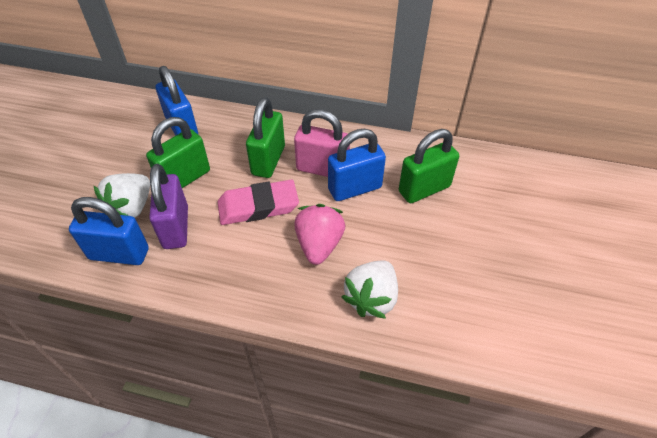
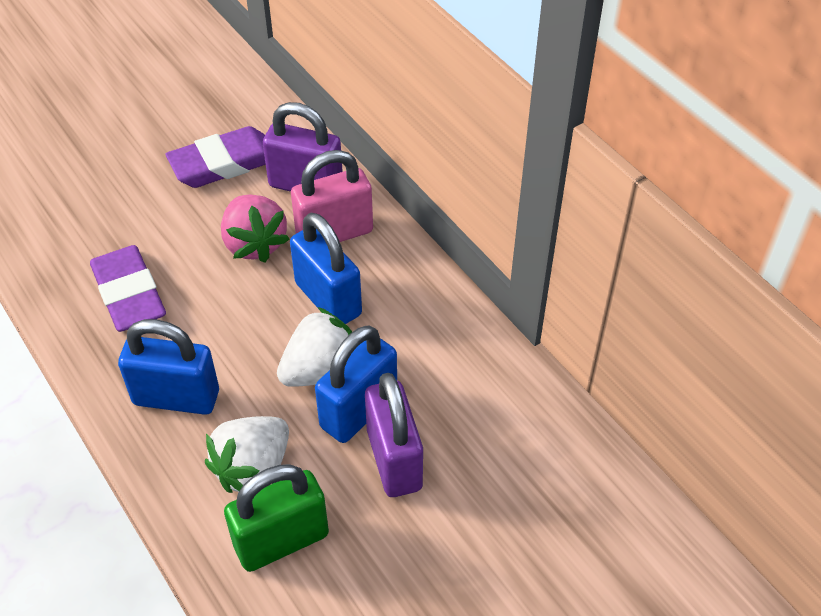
green padlock: 3 -> 1
pink eraser: 1 -> 0
purple eraser: 0 -> 2
purple padlock: 1 -> 2

